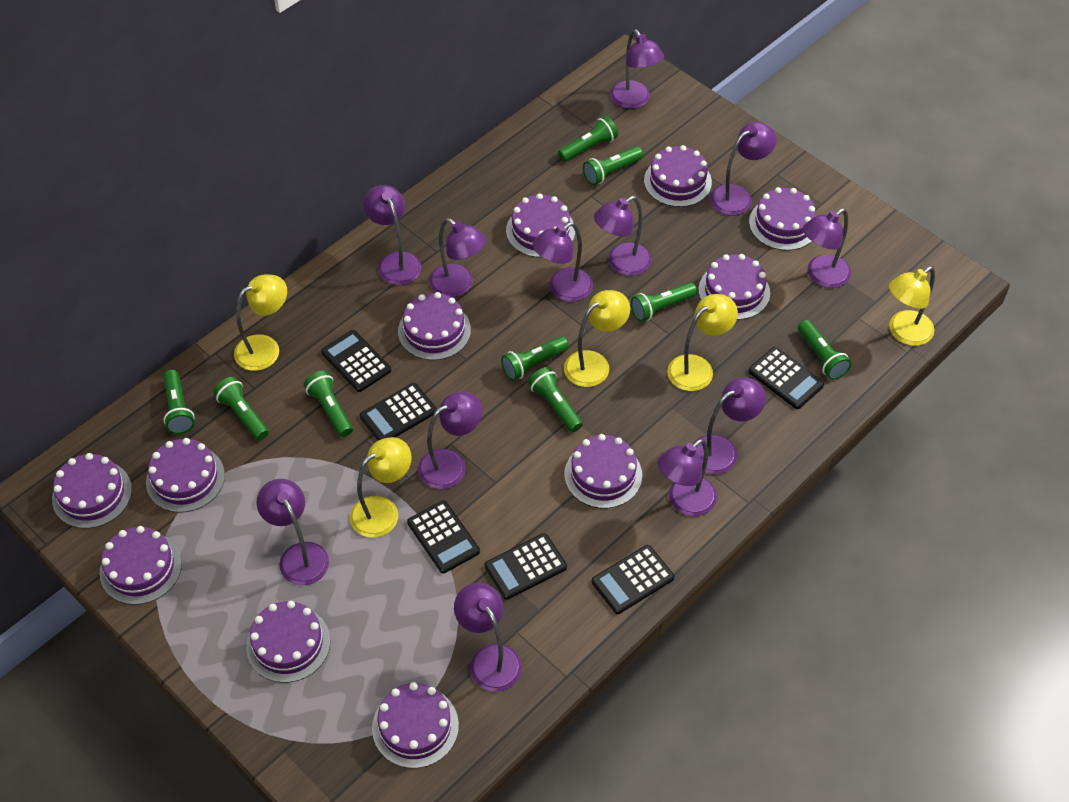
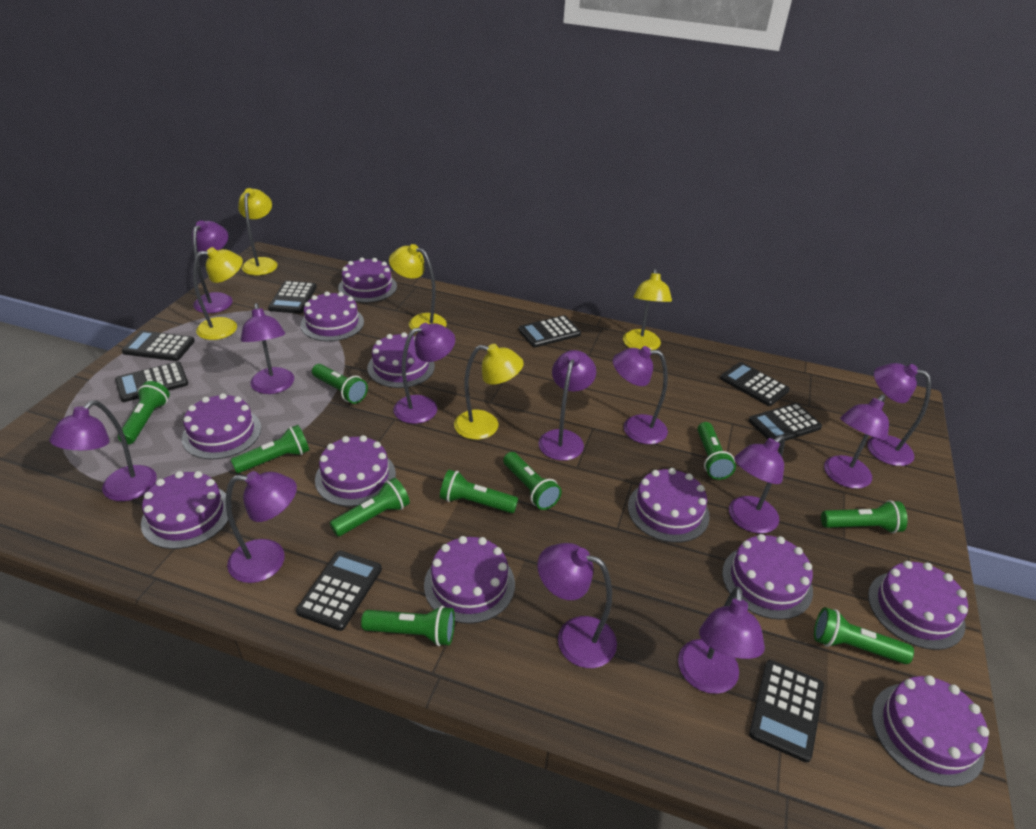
black calculator: 6 -> 8
green flashlight: 9 -> 10

